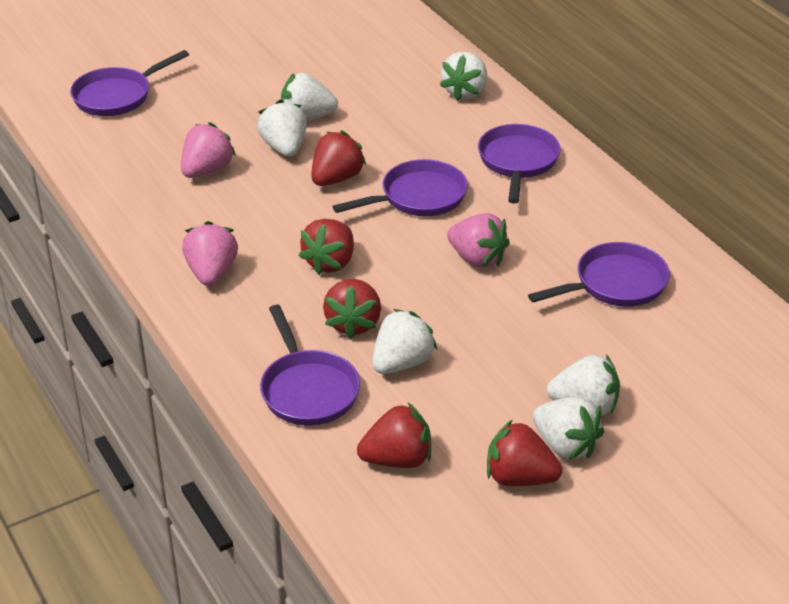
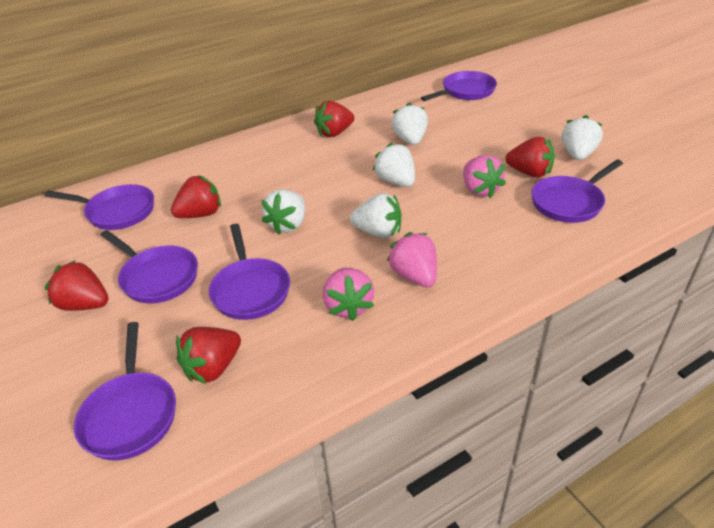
purple pan: 5 -> 6
white strawberry: 6 -> 5

